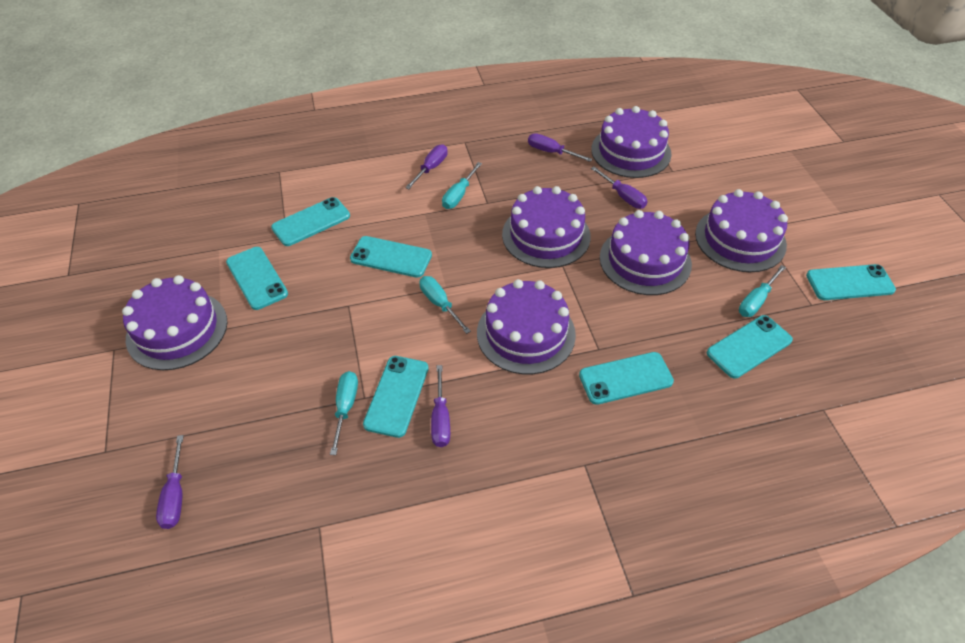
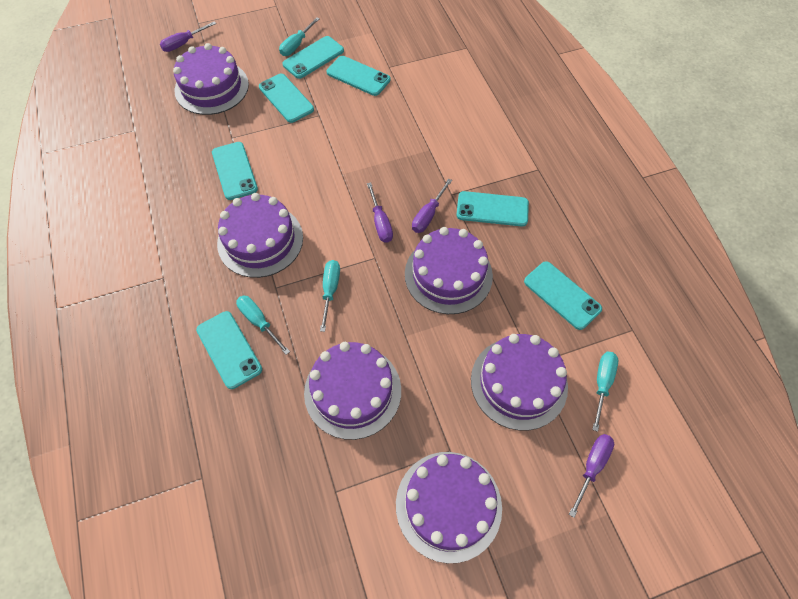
purple screwdriver: 5 -> 4

